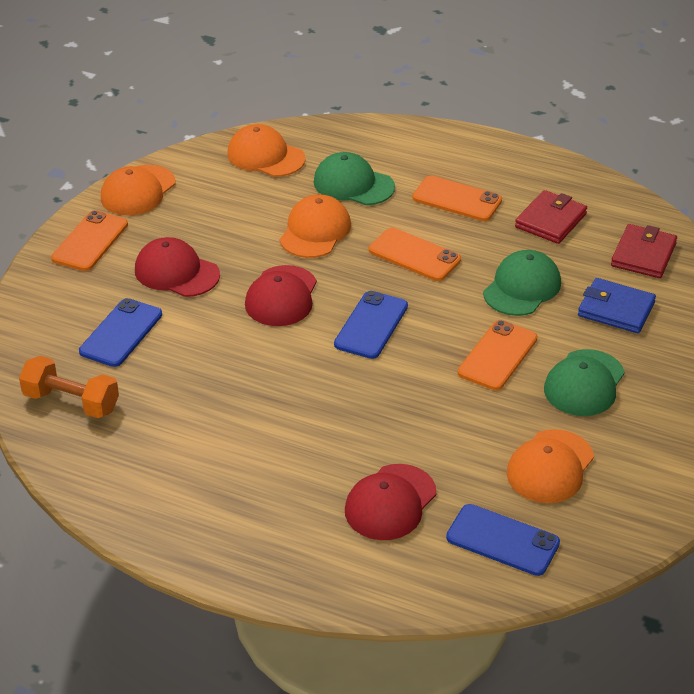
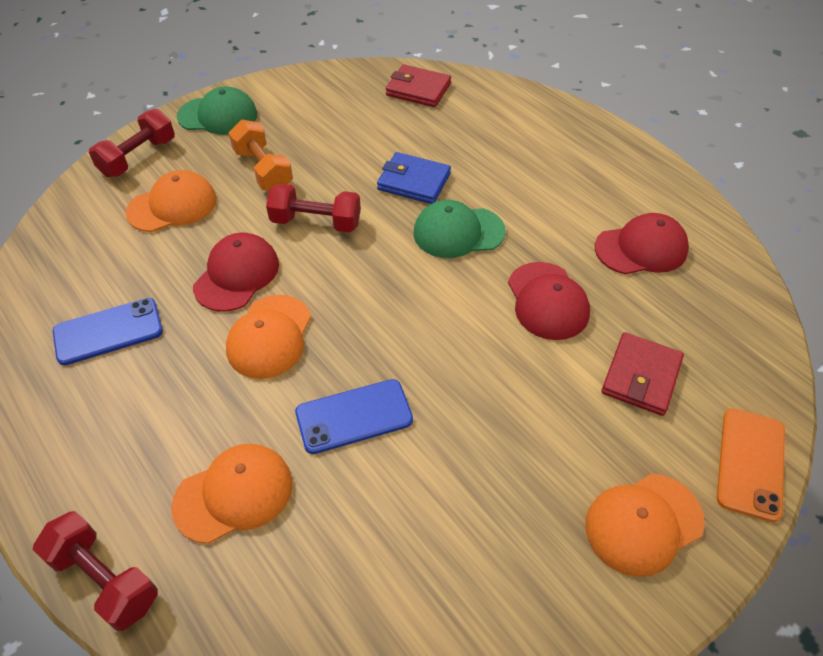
blue phone: 3 -> 2
green cap: 3 -> 2
orange phone: 4 -> 1
red dumbbell: 0 -> 3

